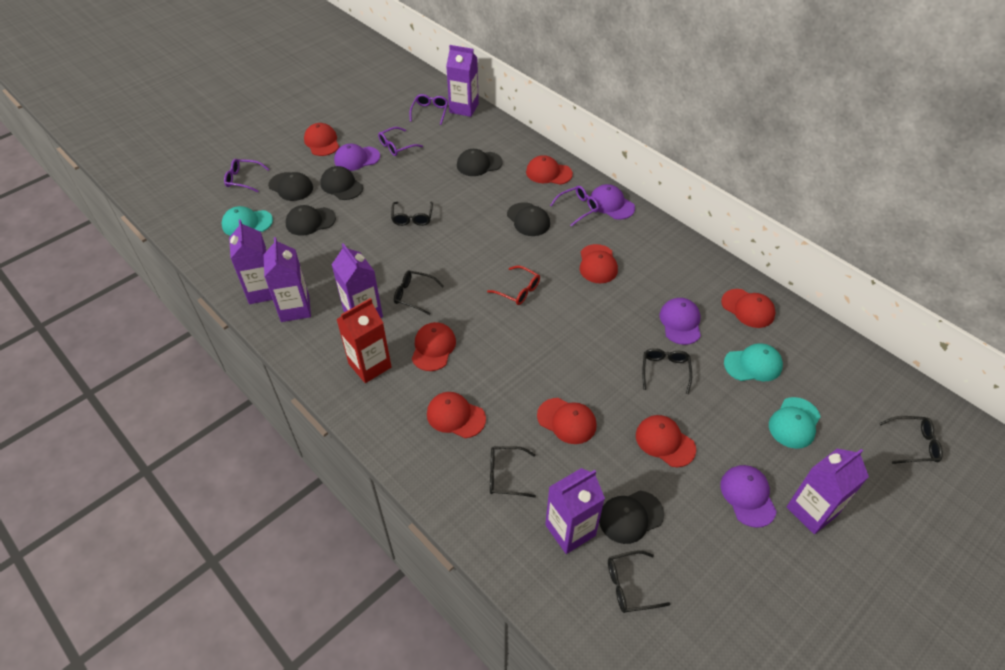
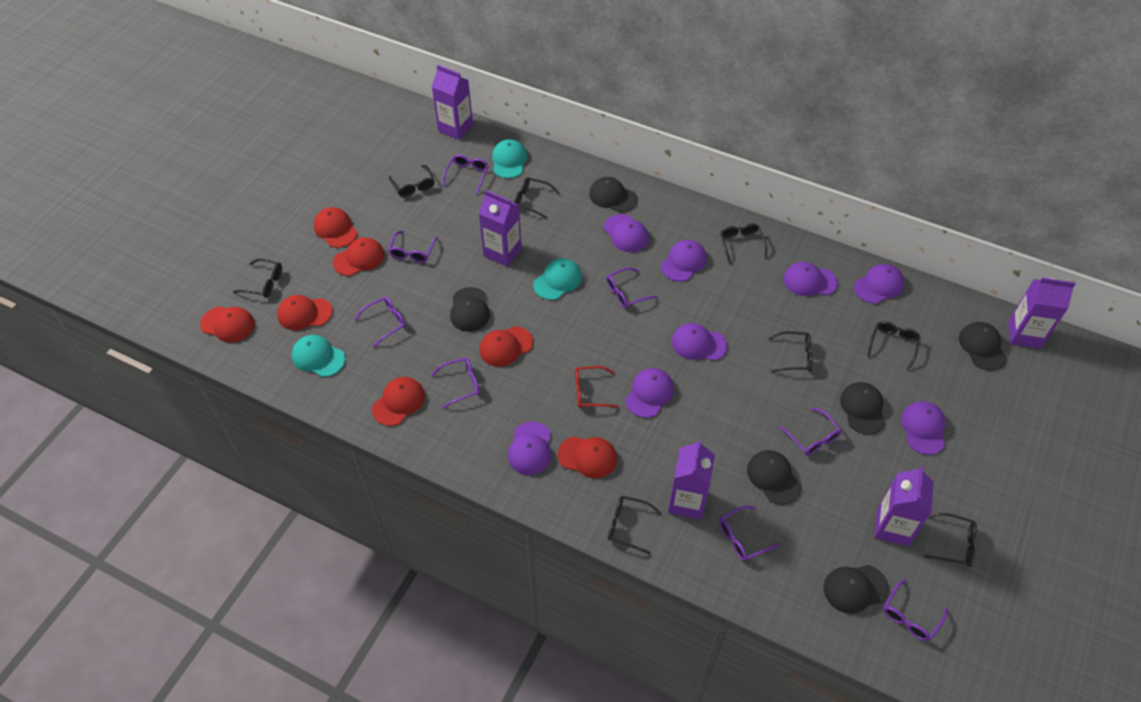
black glasses: 6 -> 8
purple cap: 4 -> 8
purple carton: 6 -> 5
purple glasses: 4 -> 8
red cap: 8 -> 7
red carton: 1 -> 0

